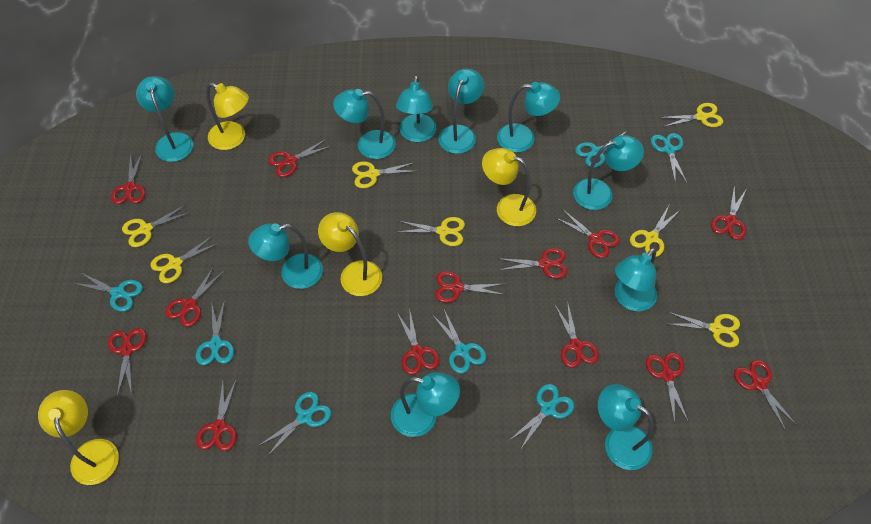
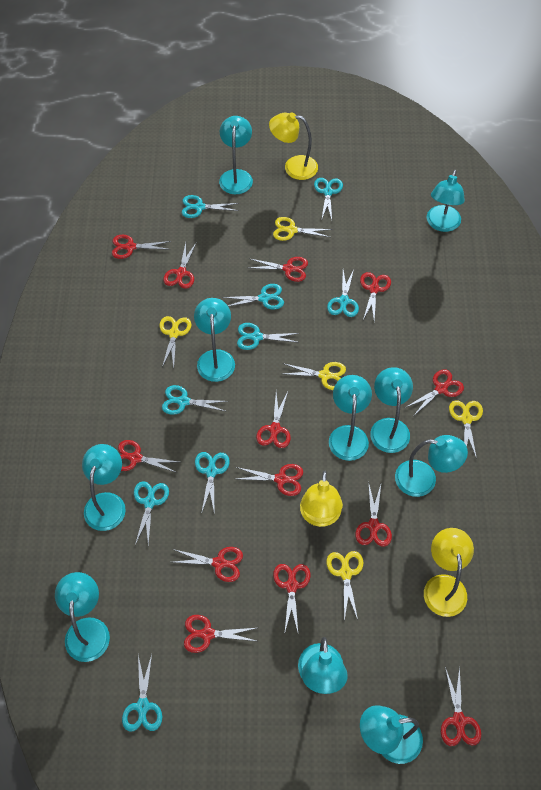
turquoise scissors: 7 -> 9
yellow lamp: 4 -> 3
yellow scissors: 7 -> 5

